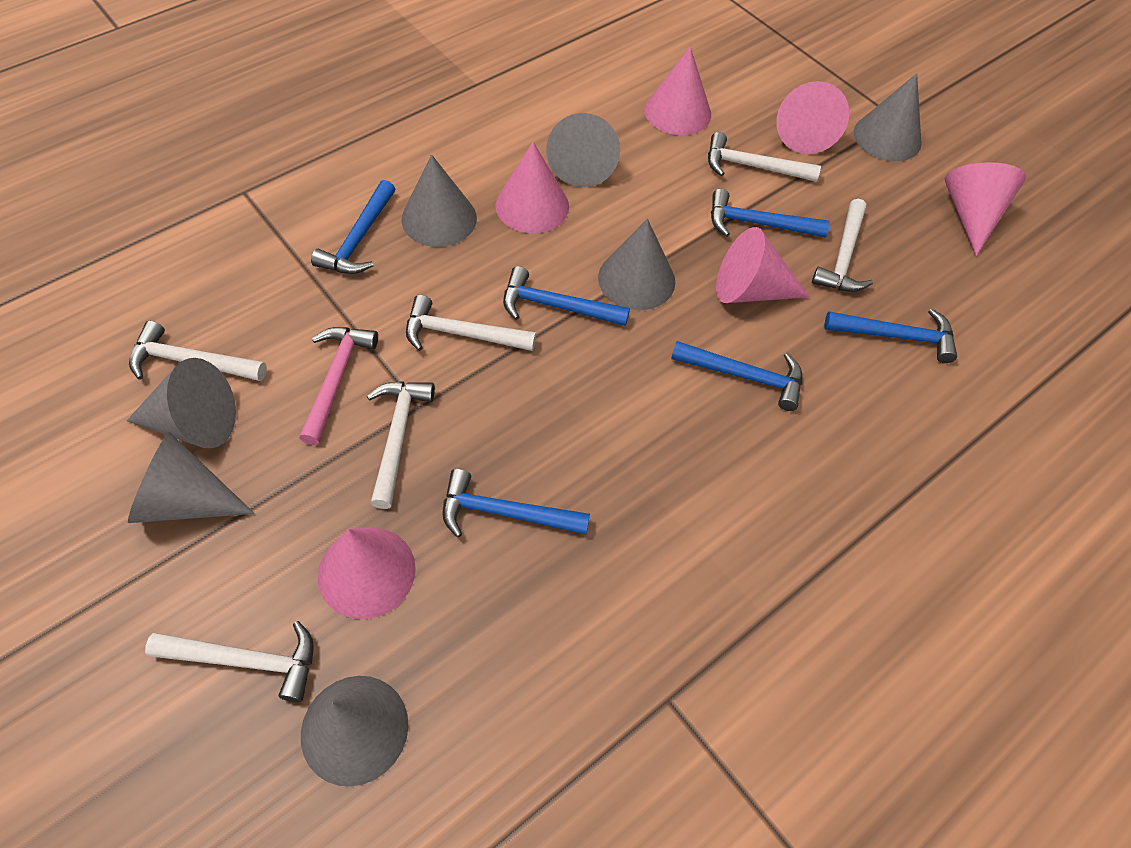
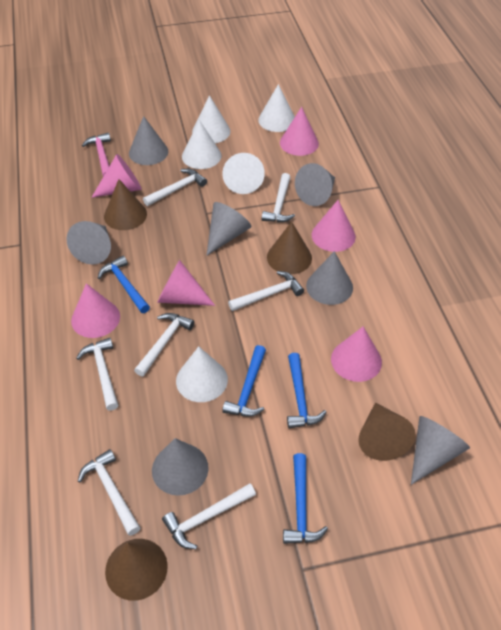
blue hammer: 6 -> 4
brown cone: 0 -> 4
white cone: 0 -> 5
white hammer: 6 -> 7

